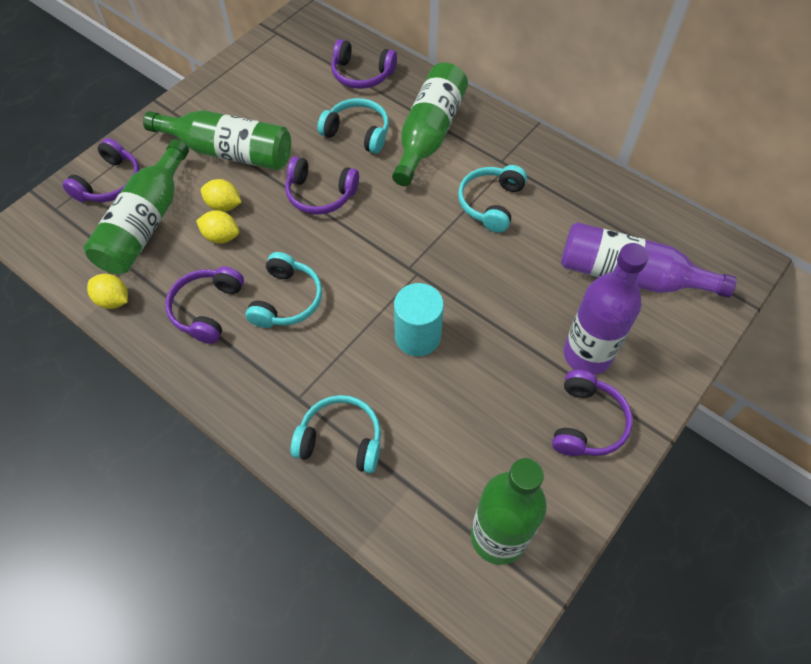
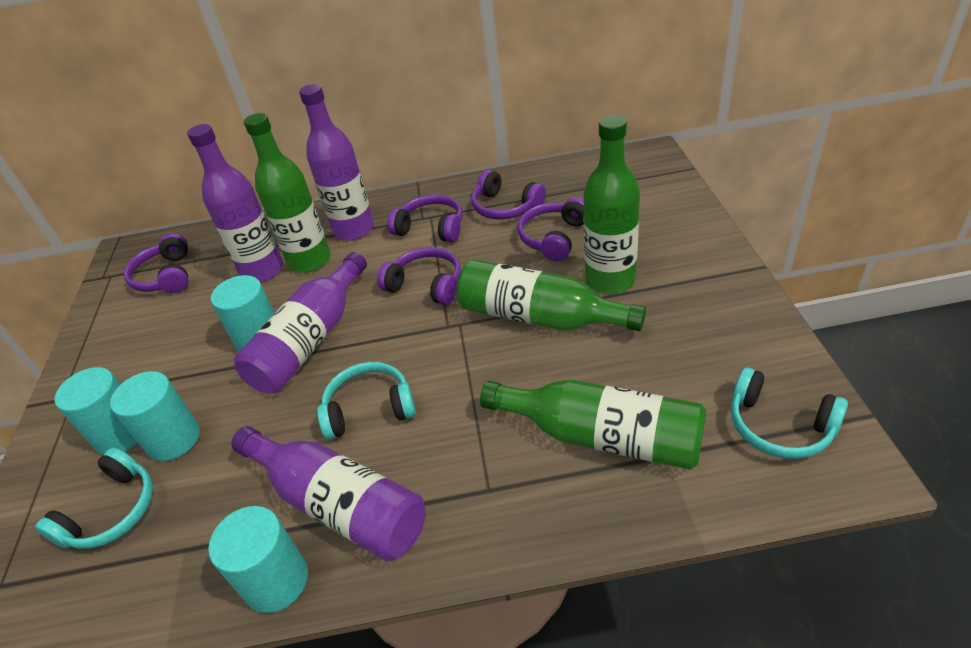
purple bottle: 2 -> 4
turquoise cylinder: 1 -> 4
turquoise headphones: 4 -> 3
yellow lemon: 3 -> 0

